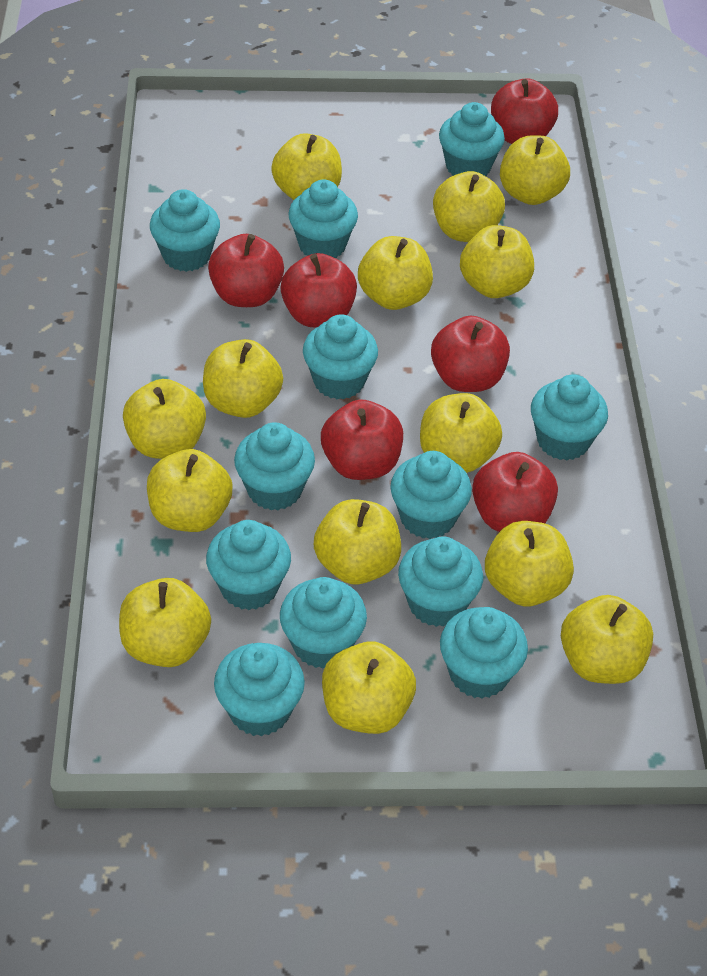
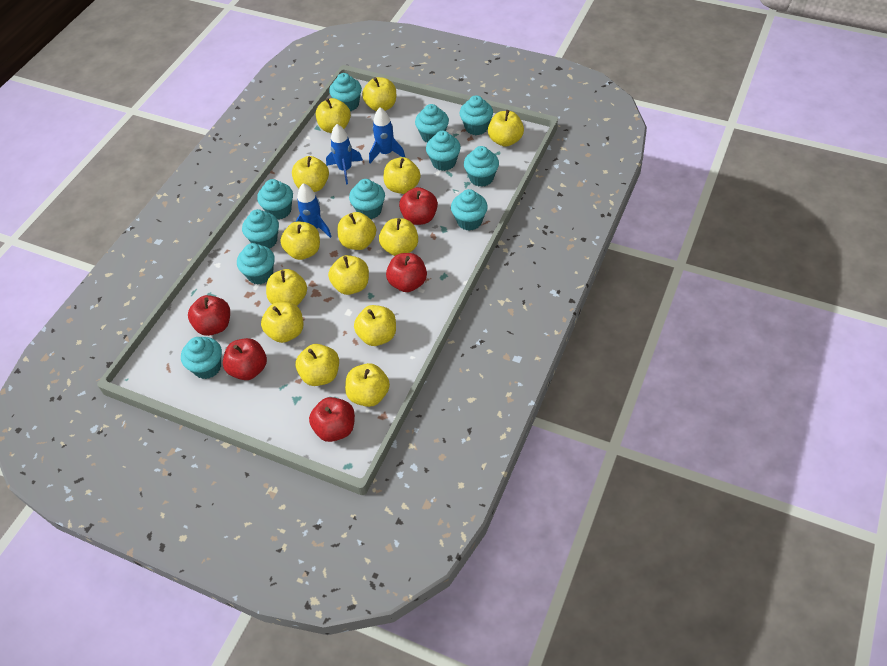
blue rocket: 0 -> 3
red apple: 6 -> 5
turquoise cupcake: 12 -> 11

